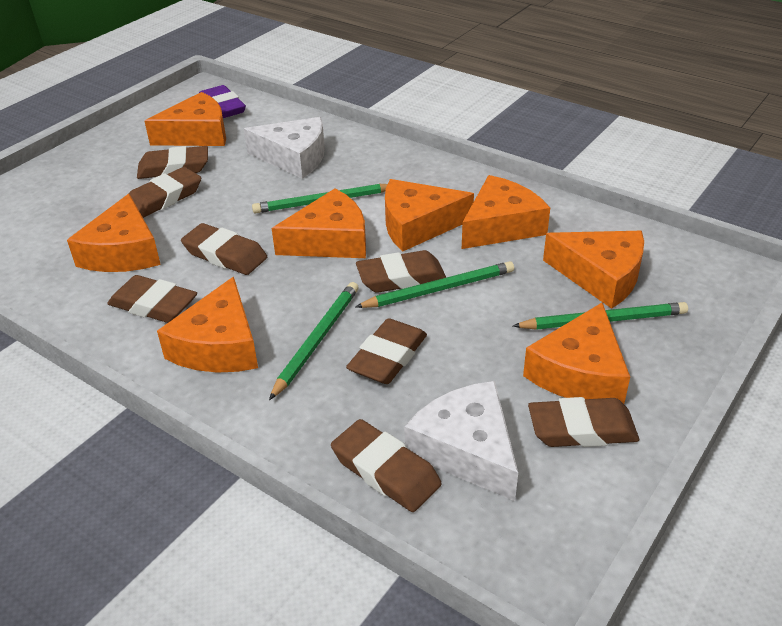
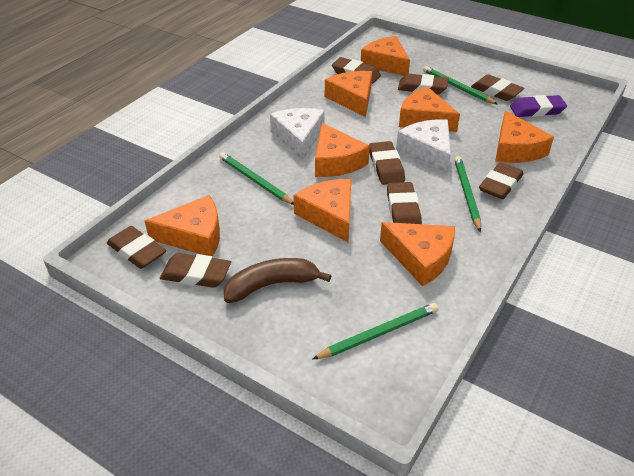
brown banana: 0 -> 1

